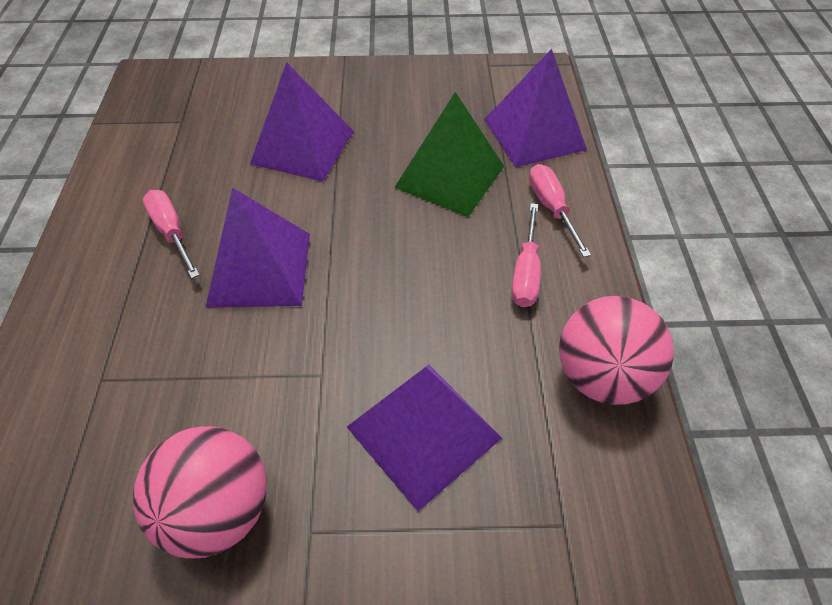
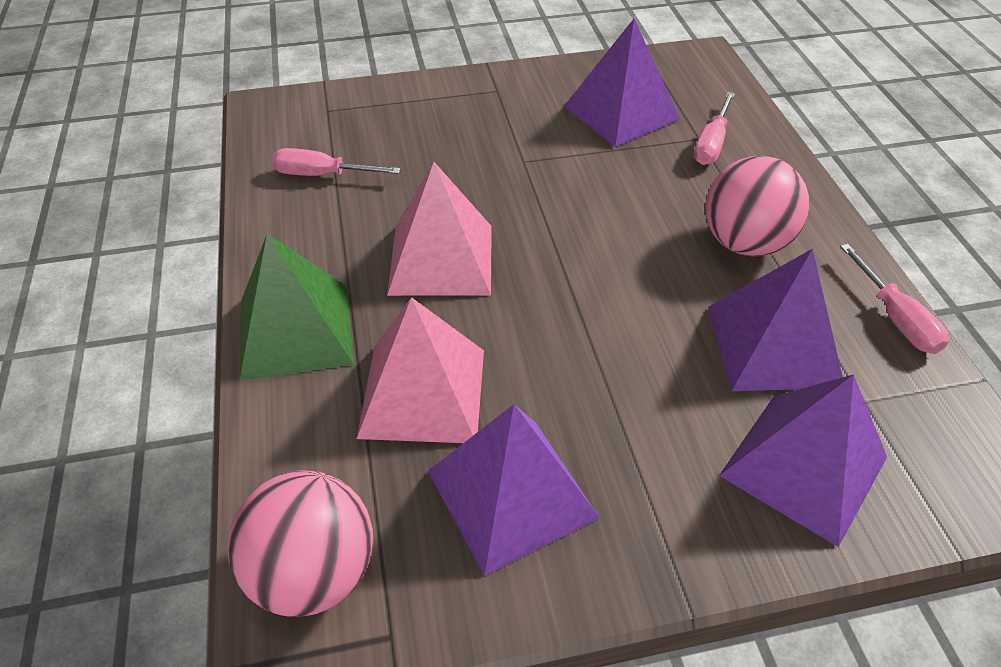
pink pyramid: 0 -> 2

